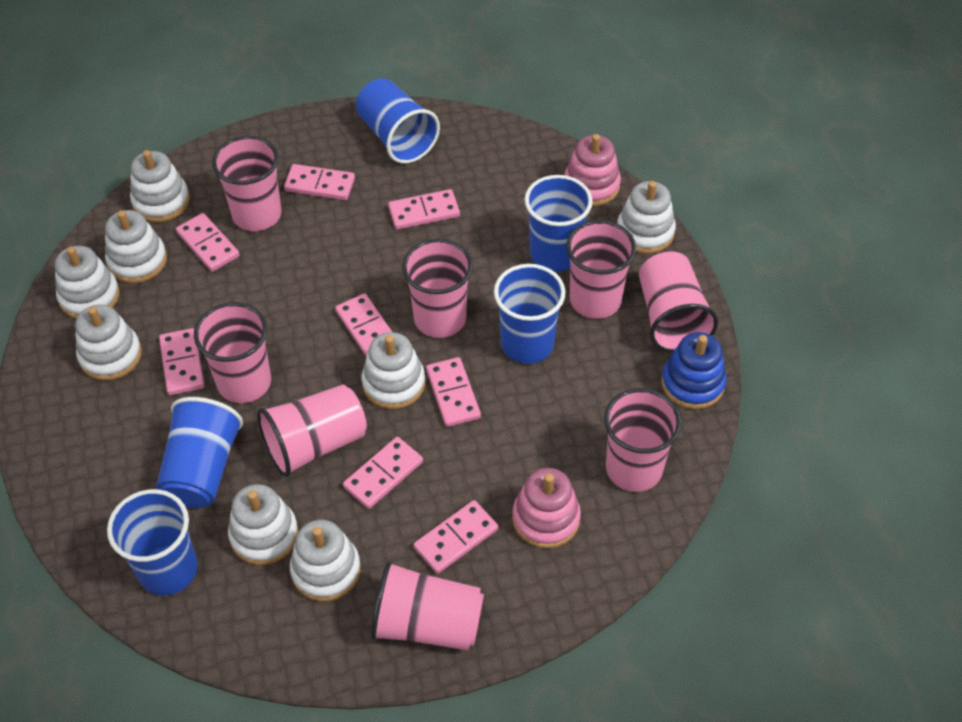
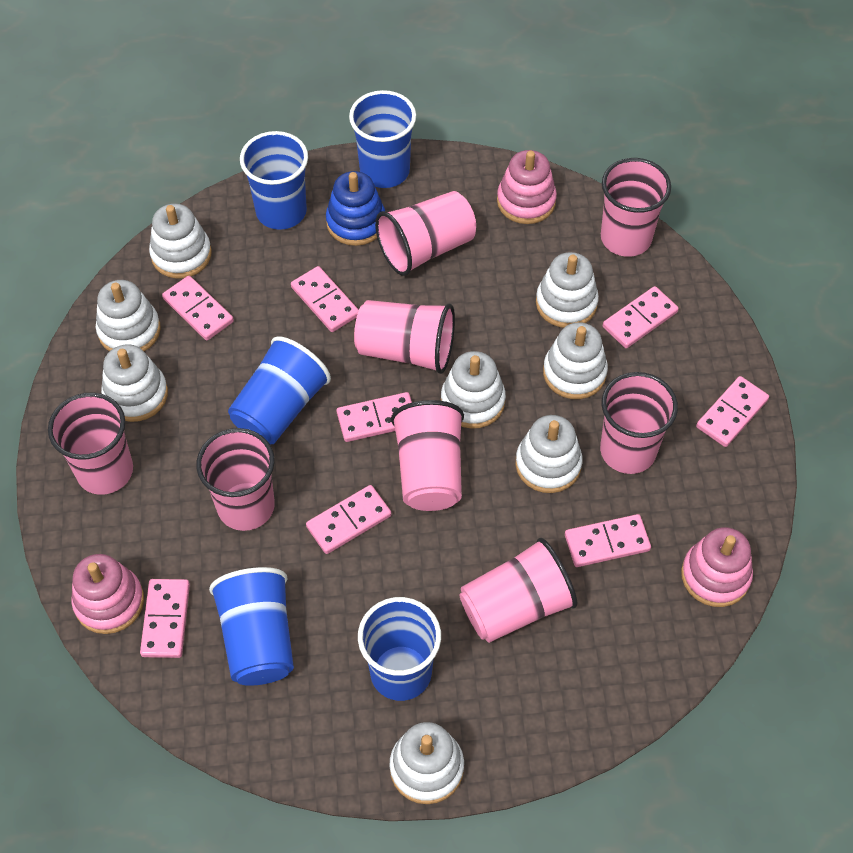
pink stacking toy: 2 -> 3

